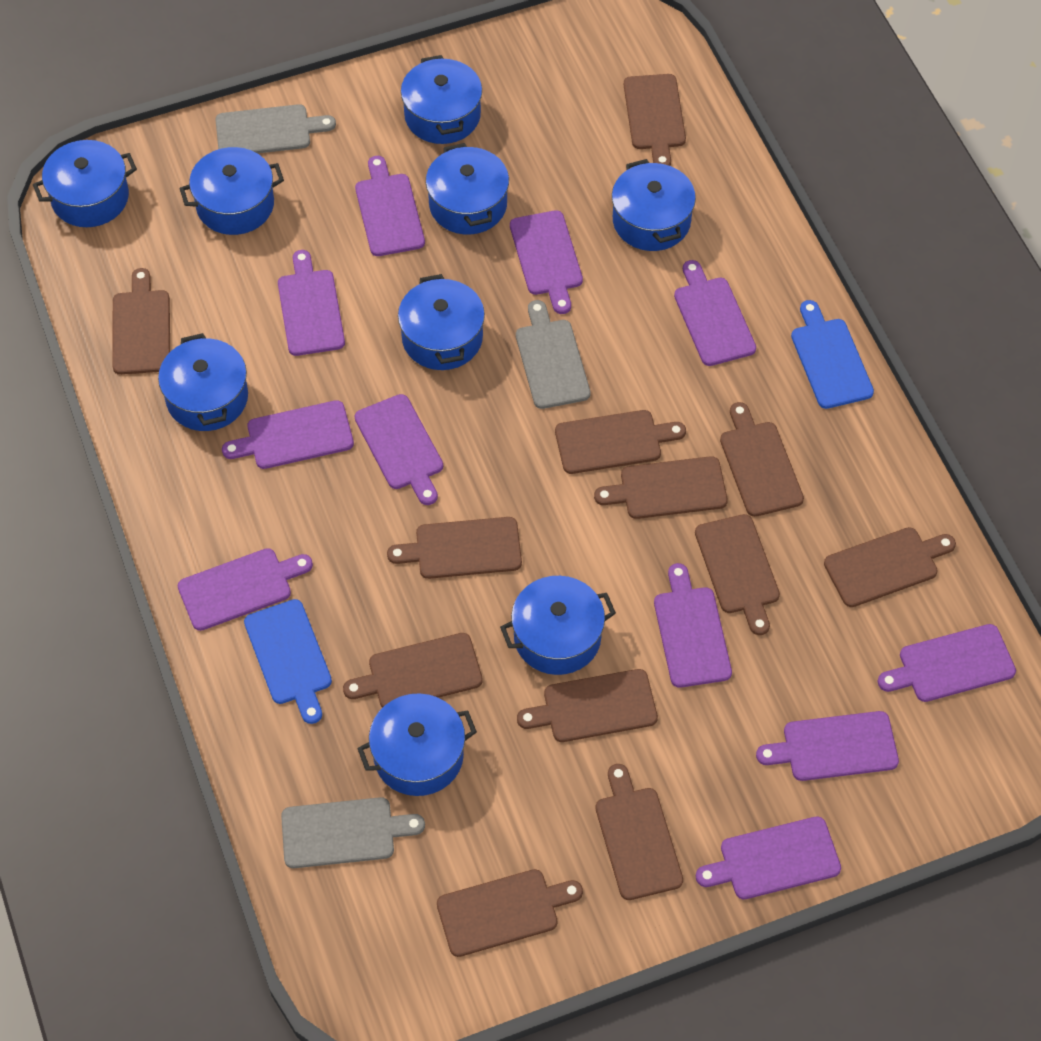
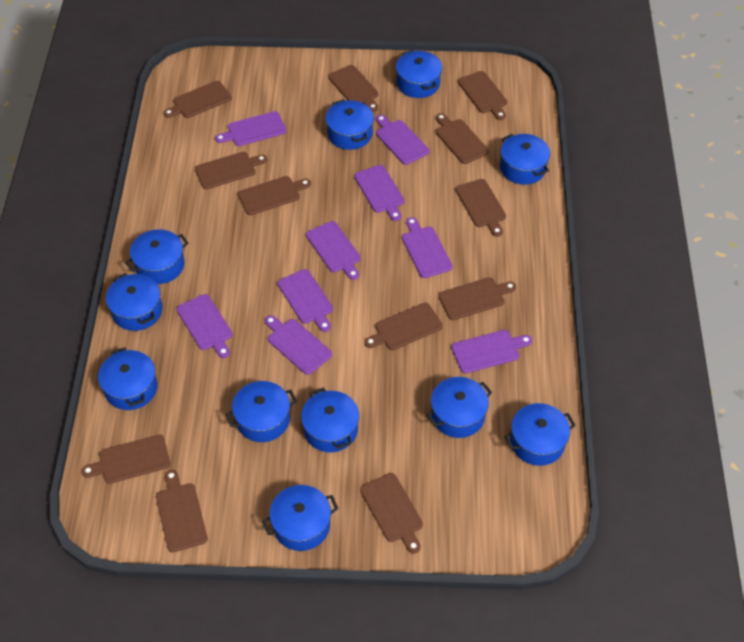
blue cutting board: 2 -> 0
blue pot: 9 -> 11
grey cutting board: 3 -> 0
purple cutting board: 11 -> 9

